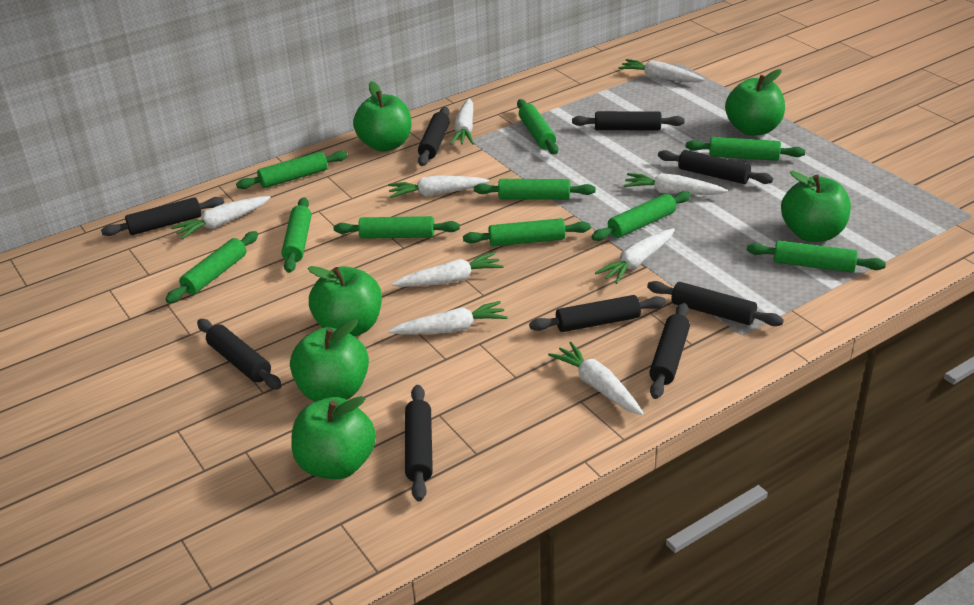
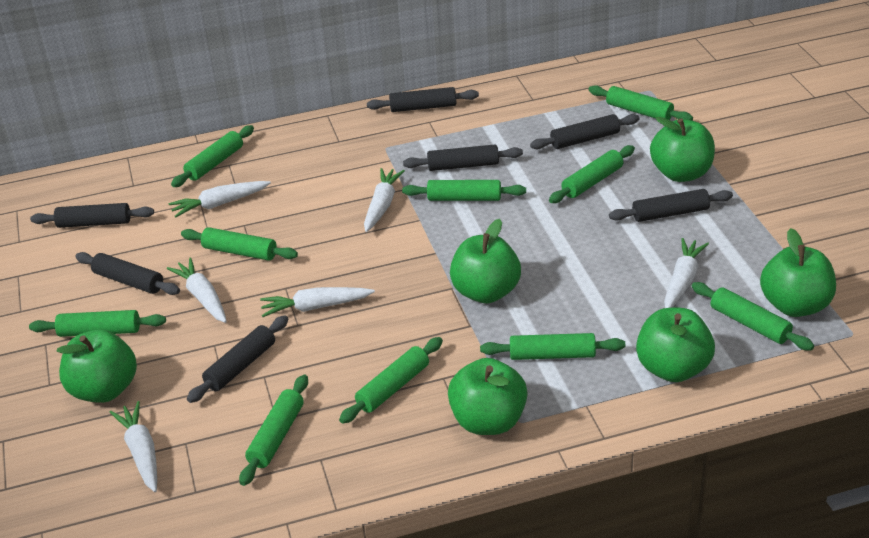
black rolling pin: 9 -> 7
white carrot: 9 -> 6

